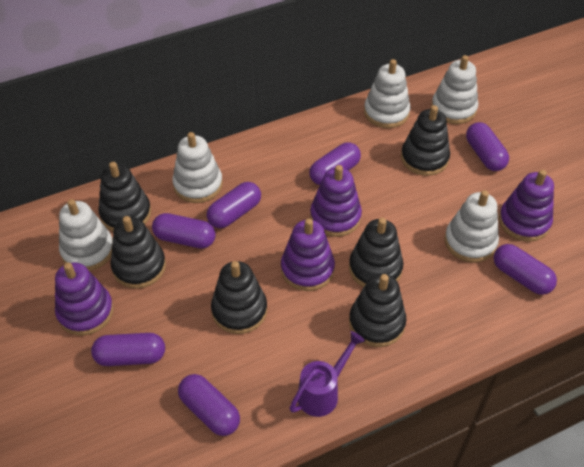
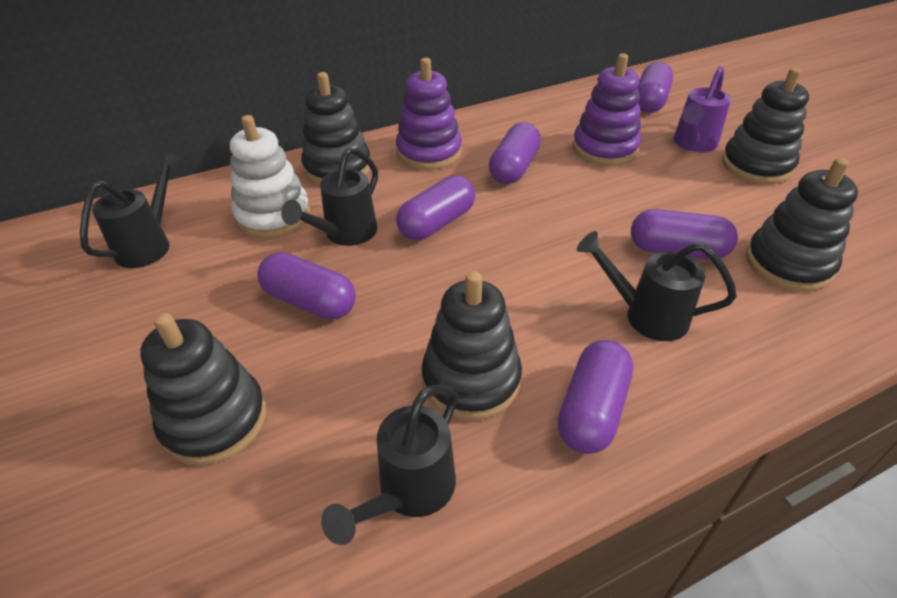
black stacking toy: 6 -> 5
black watering can: 0 -> 4
purple capsule: 7 -> 6
purple stacking toy: 4 -> 2
white stacking toy: 5 -> 1

